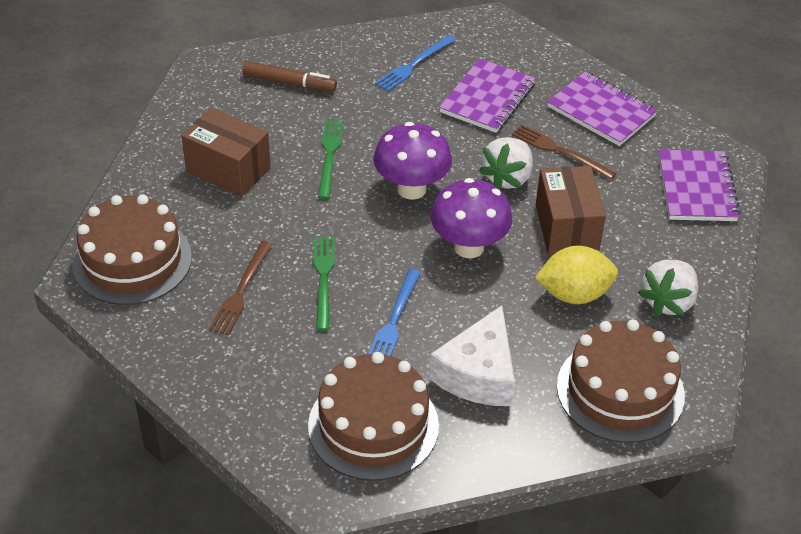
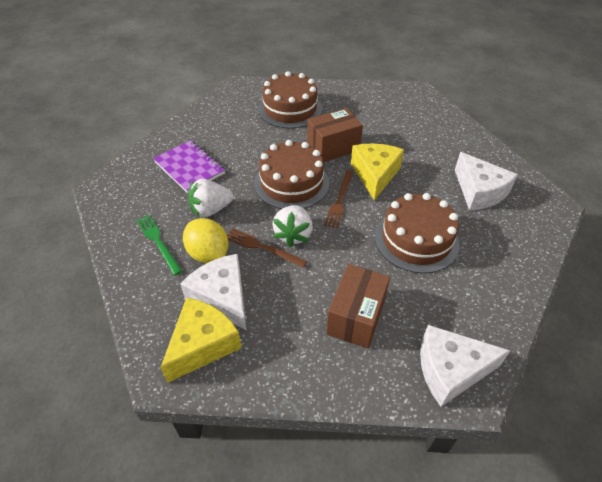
blue fork: 2 -> 0
brown marker: 1 -> 0
green fork: 2 -> 1
purple mushroom: 2 -> 0
purple notebook: 3 -> 1
white cheese: 1 -> 3
yellow cheese: 0 -> 2

